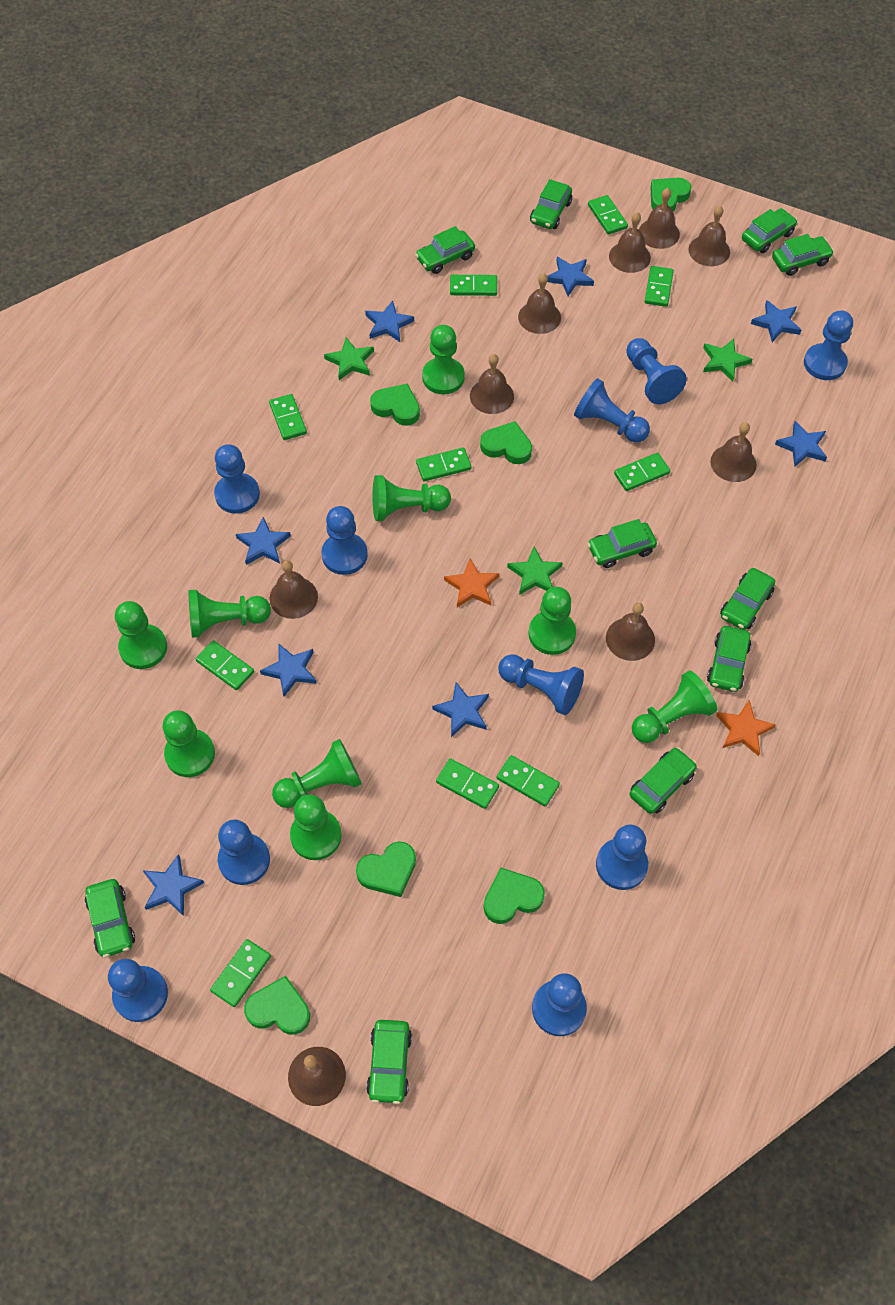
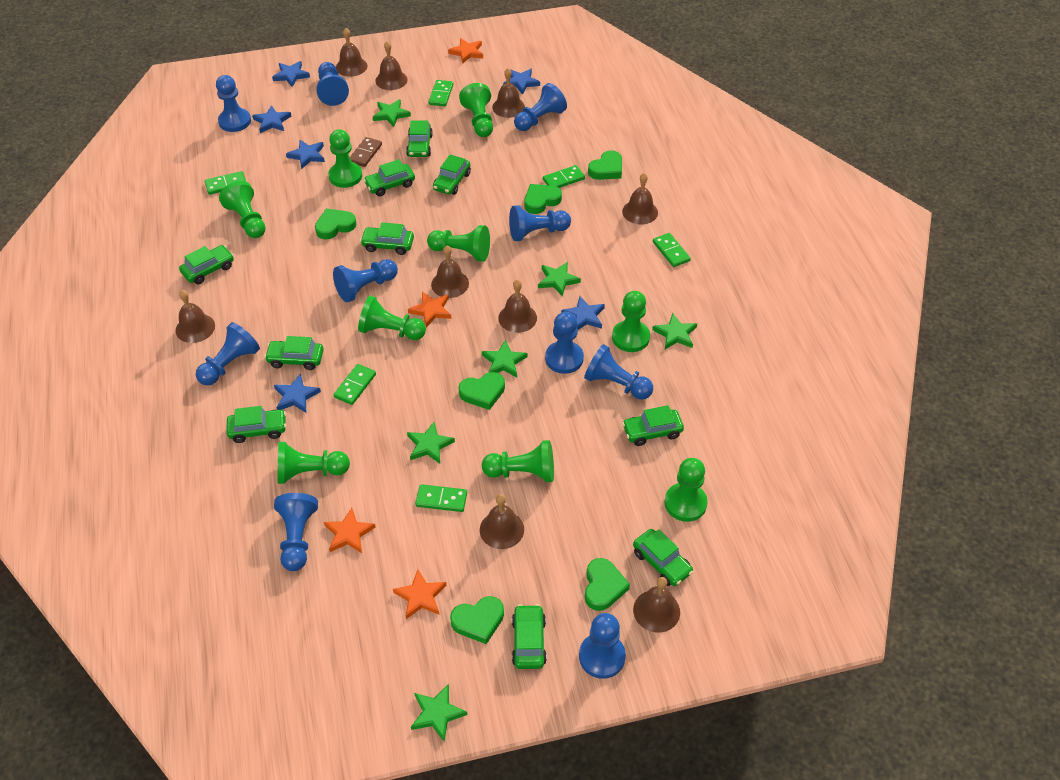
blue star: 8 -> 6
brown domino: 0 -> 1
green domino: 10 -> 6
green star: 3 -> 6
orange star: 2 -> 4

